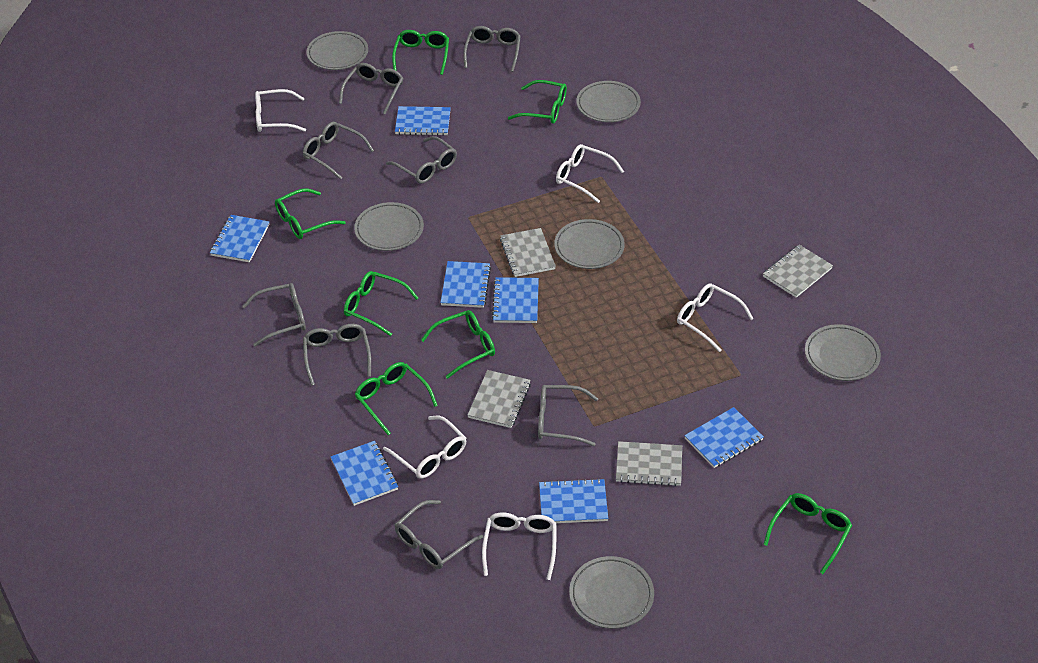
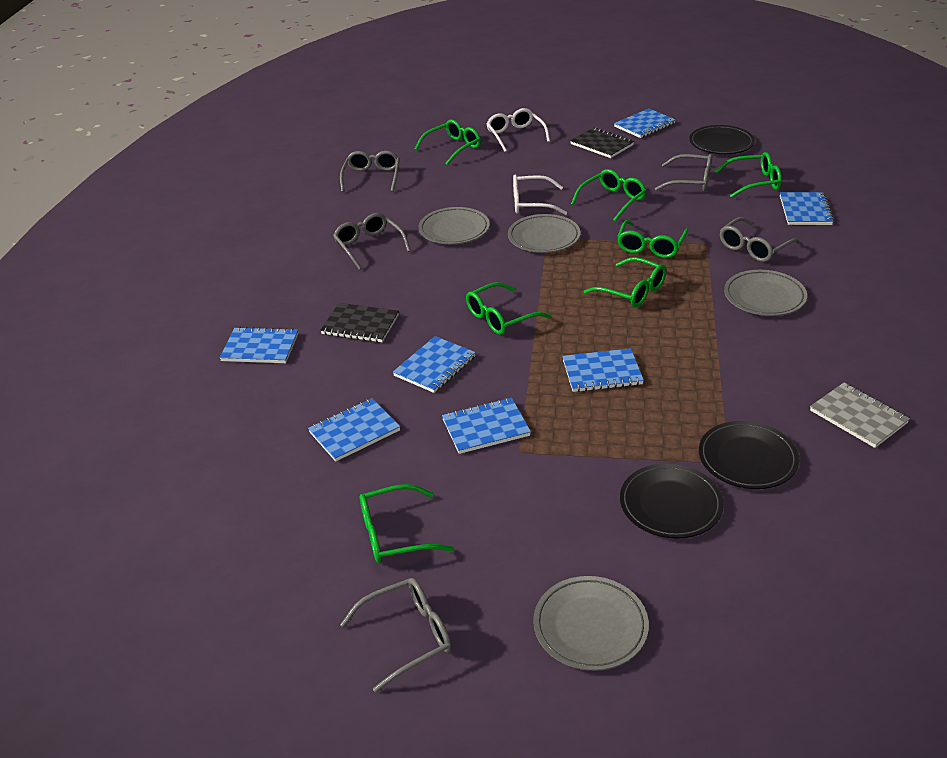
black notebook: 0 -> 2
black plate: 0 -> 3
grey glasses: 8 -> 5
grey notebook: 4 -> 1
grey plate: 6 -> 4
white glasses: 5 -> 2

